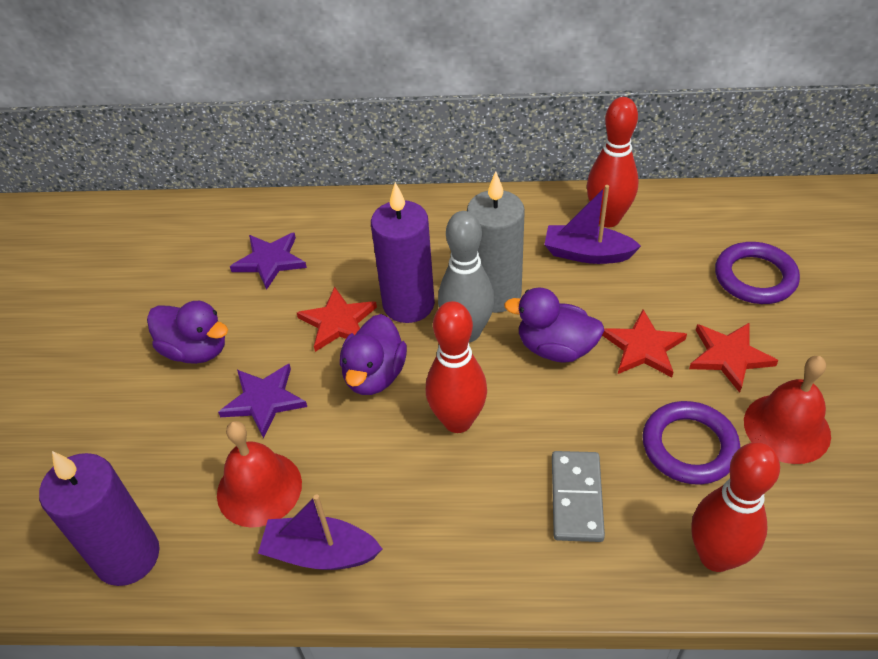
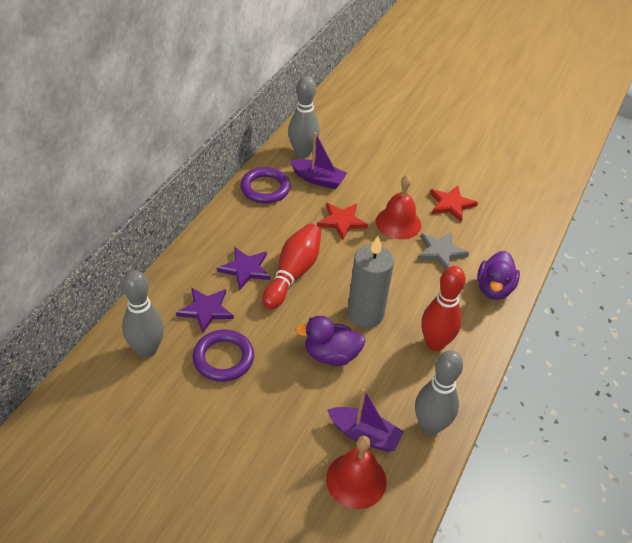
grey bowling pin: 1 -> 3
grey domino: 1 -> 0
grey star: 0 -> 1
purple candle: 2 -> 0
purple duck: 3 -> 2
red bowling pin: 3 -> 2
red star: 3 -> 2

